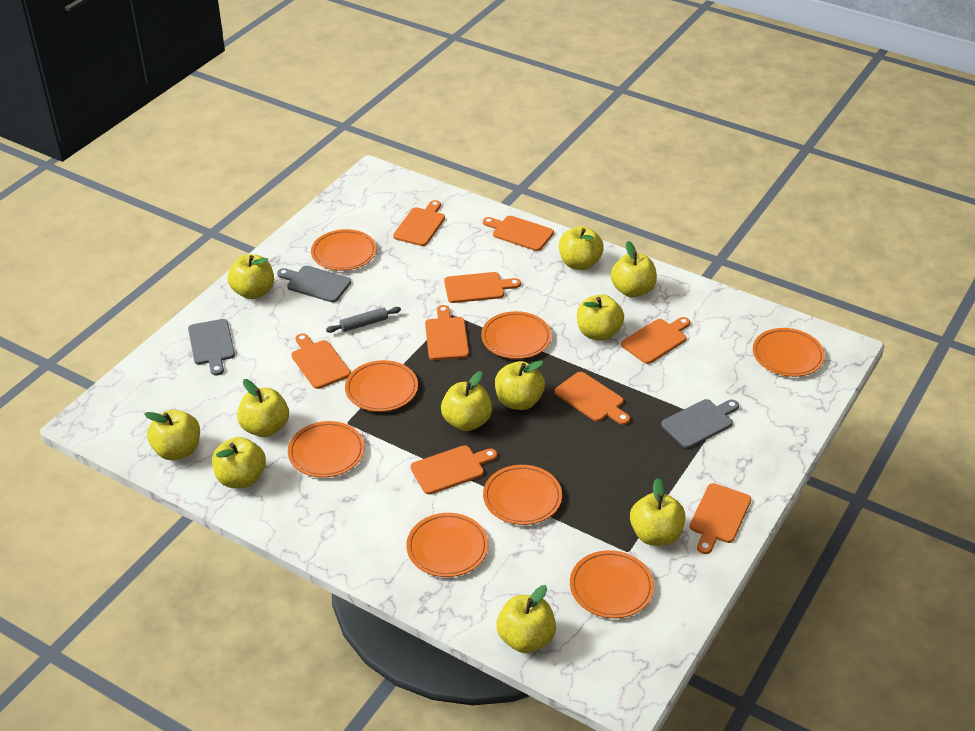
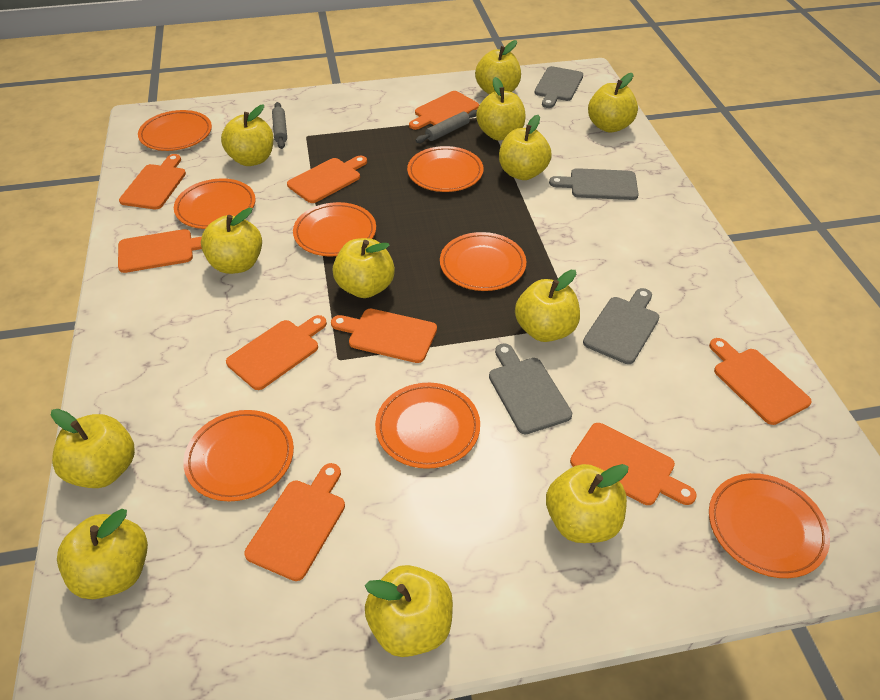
grey cutting board: 3 -> 4
grey rolling pin: 1 -> 2
yellow apple: 11 -> 12

